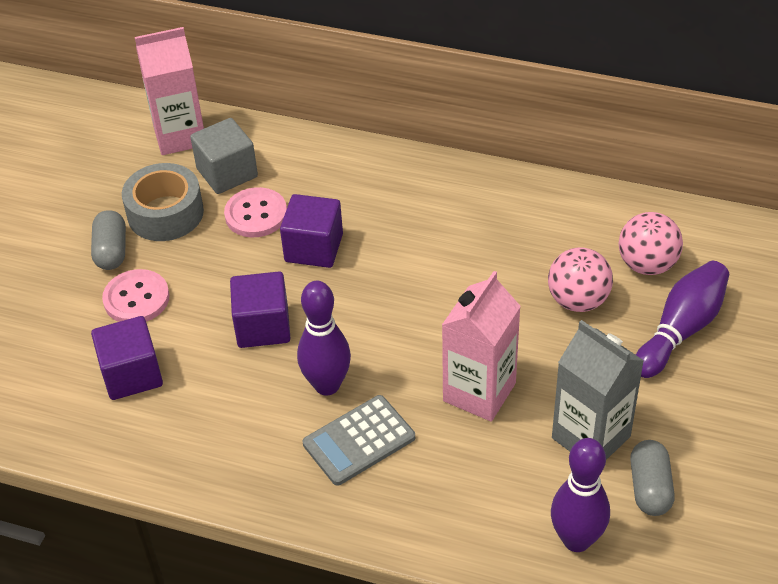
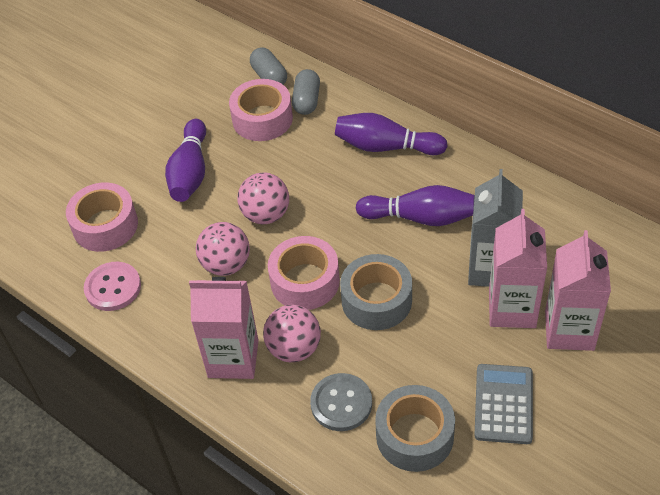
grey button: 0 -> 1
grey cube: 1 -> 0
grey tape: 1 -> 2
pink ball: 2 -> 3
pink button: 2 -> 1
pink carton: 2 -> 3
pink tape: 0 -> 3
purple cube: 3 -> 0

